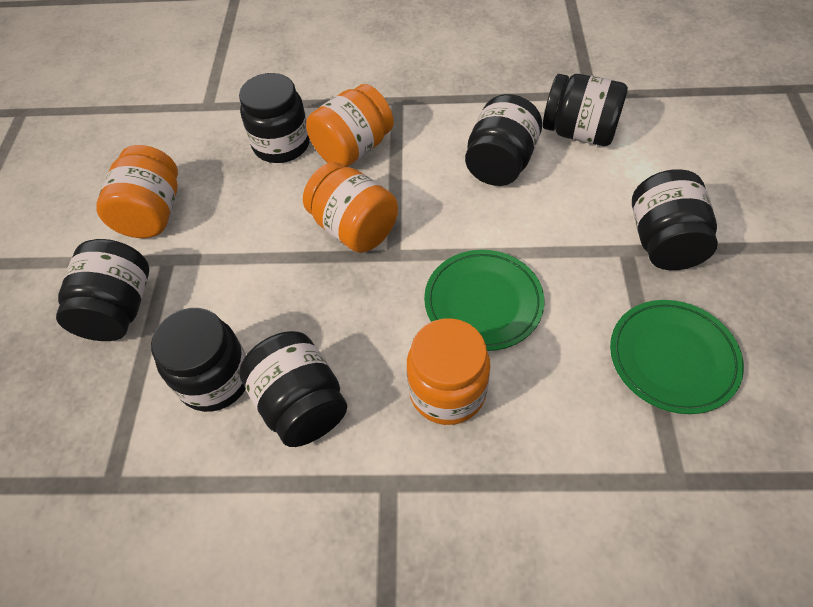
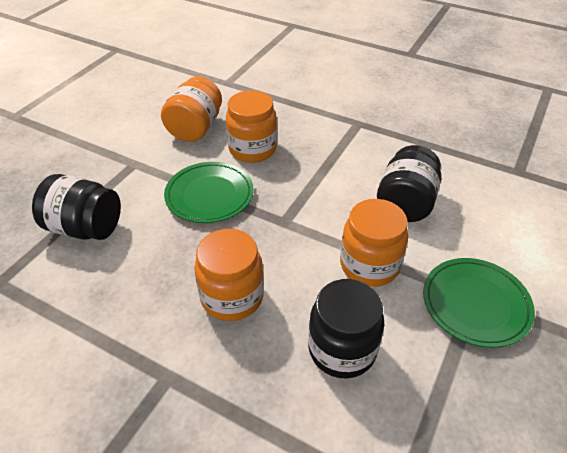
black jar: 7 -> 3

